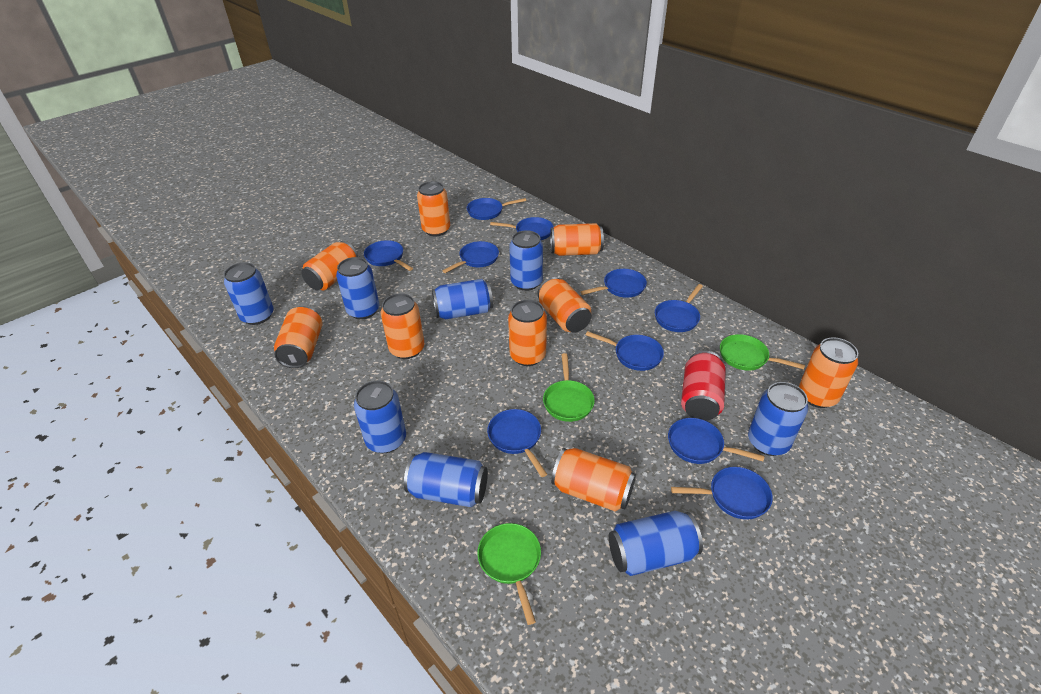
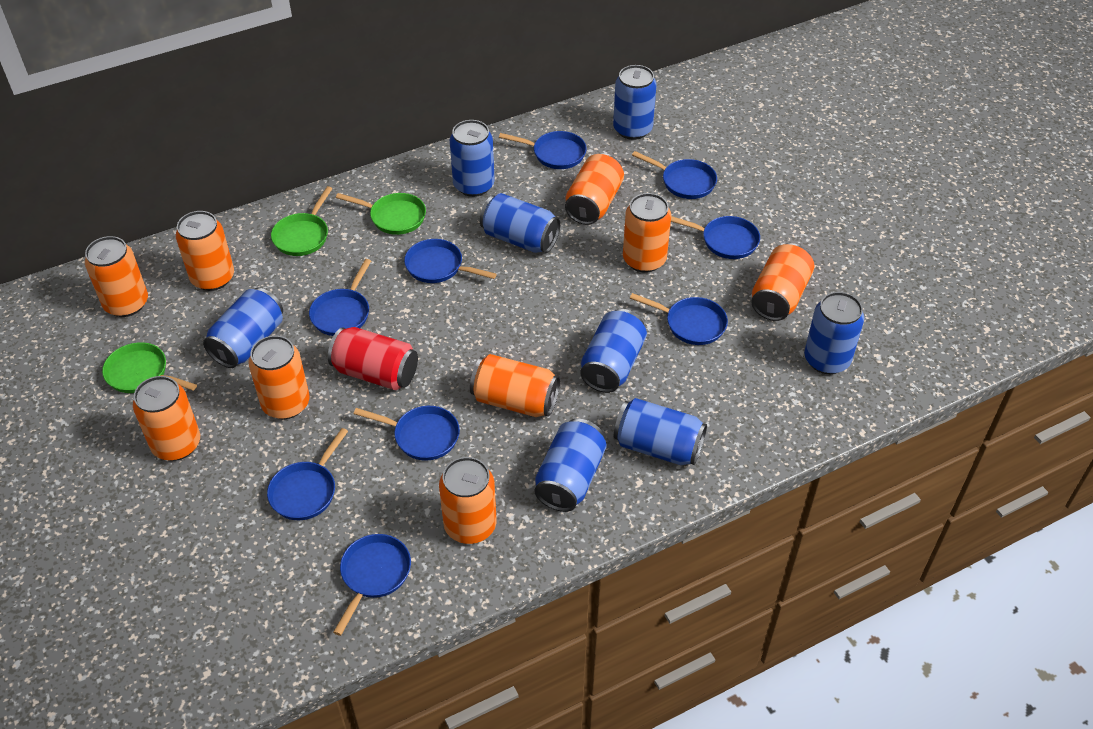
blue pan: 10 -> 9

